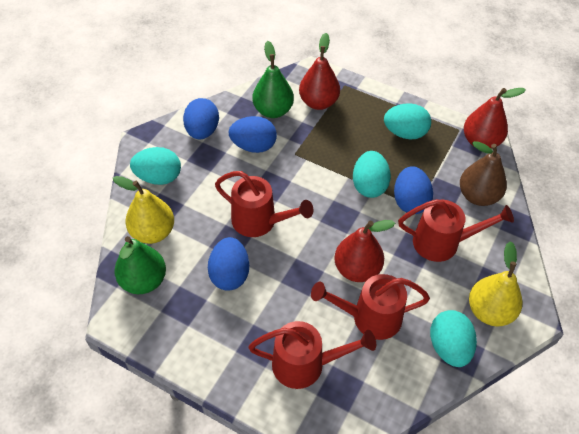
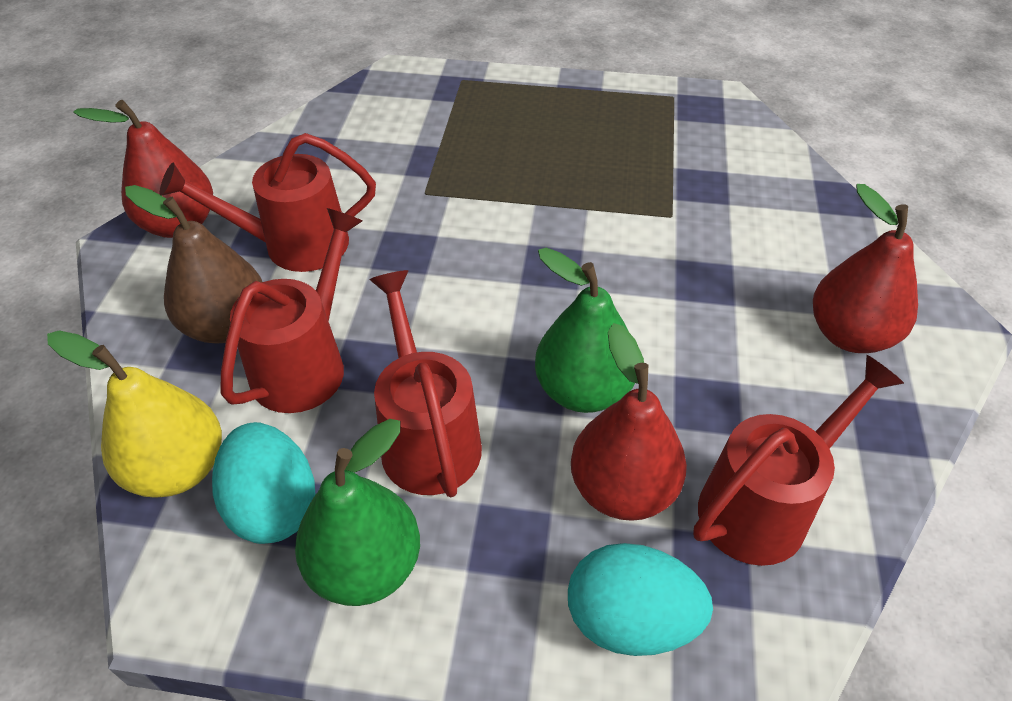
blue egg: 4 -> 0
turquoise egg: 4 -> 2
yellow pear: 2 -> 1

